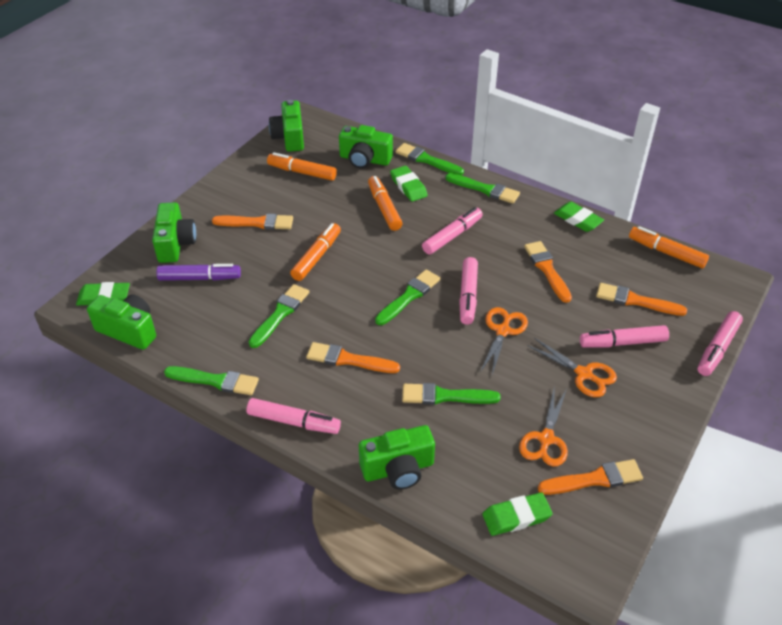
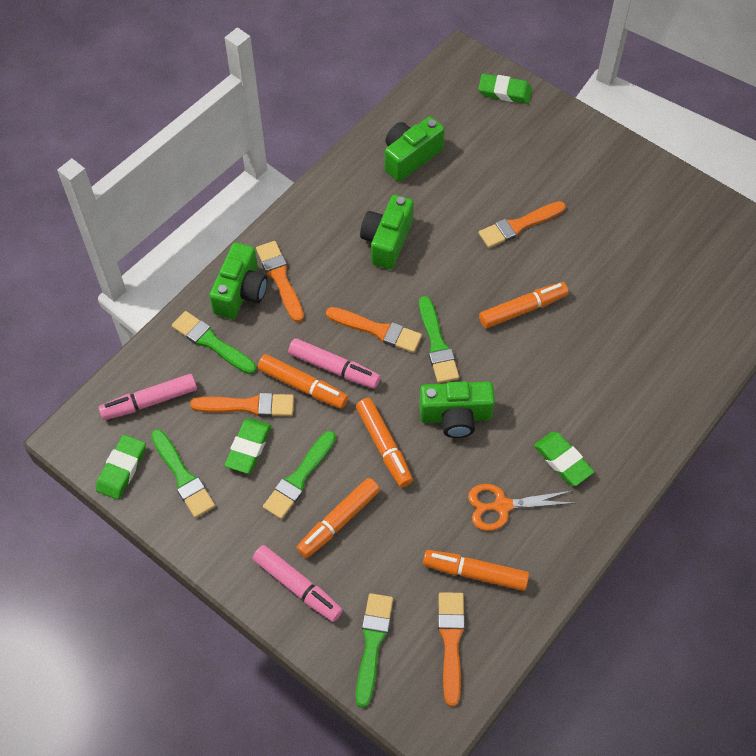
green brush: 6 -> 5
green camera: 5 -> 4
orange marker: 4 -> 5
orange scissors: 3 -> 1
pink marker: 5 -> 3
purple marker: 1 -> 0

